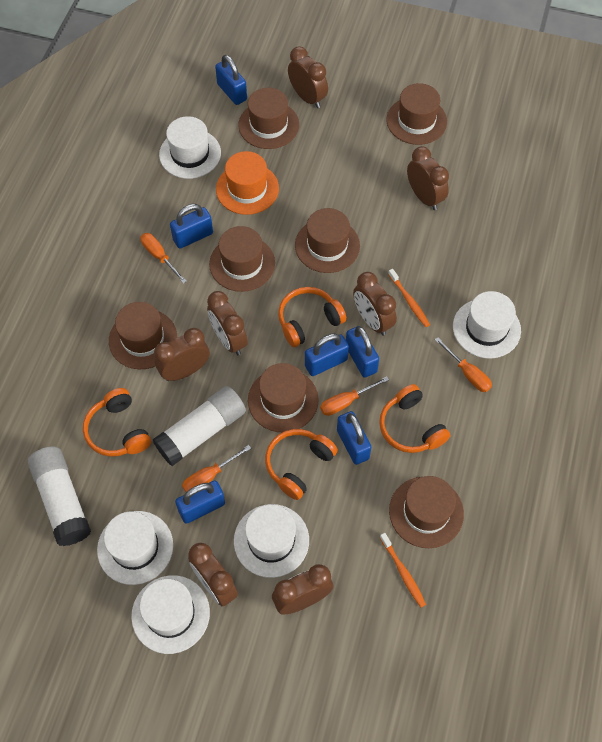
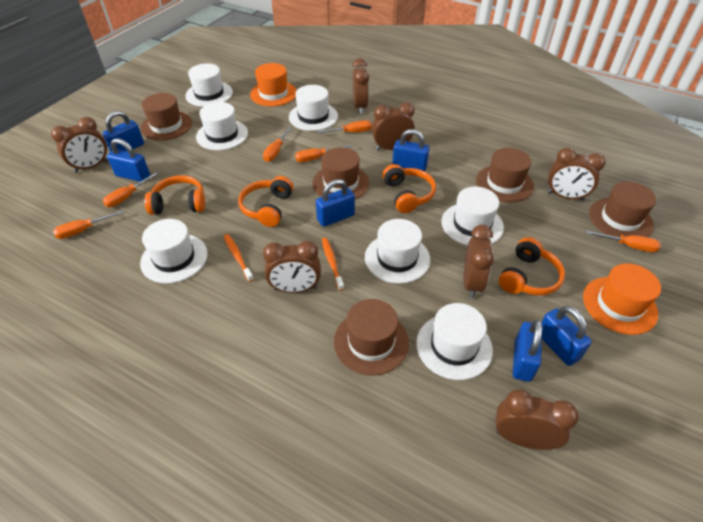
brown hat: 7 -> 5
orange hat: 1 -> 2
orange screwdriver: 4 -> 6
white glue stick: 2 -> 0
white hat: 5 -> 7

